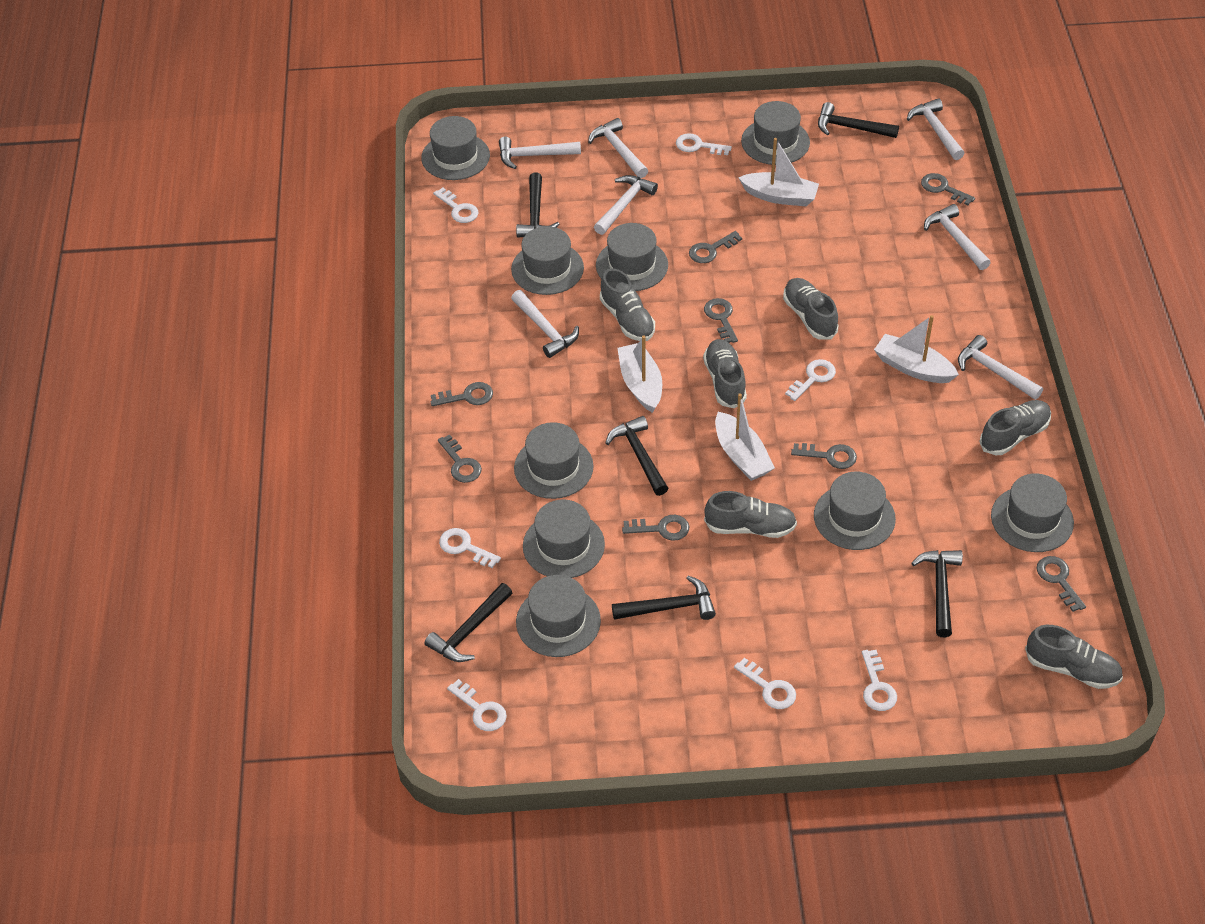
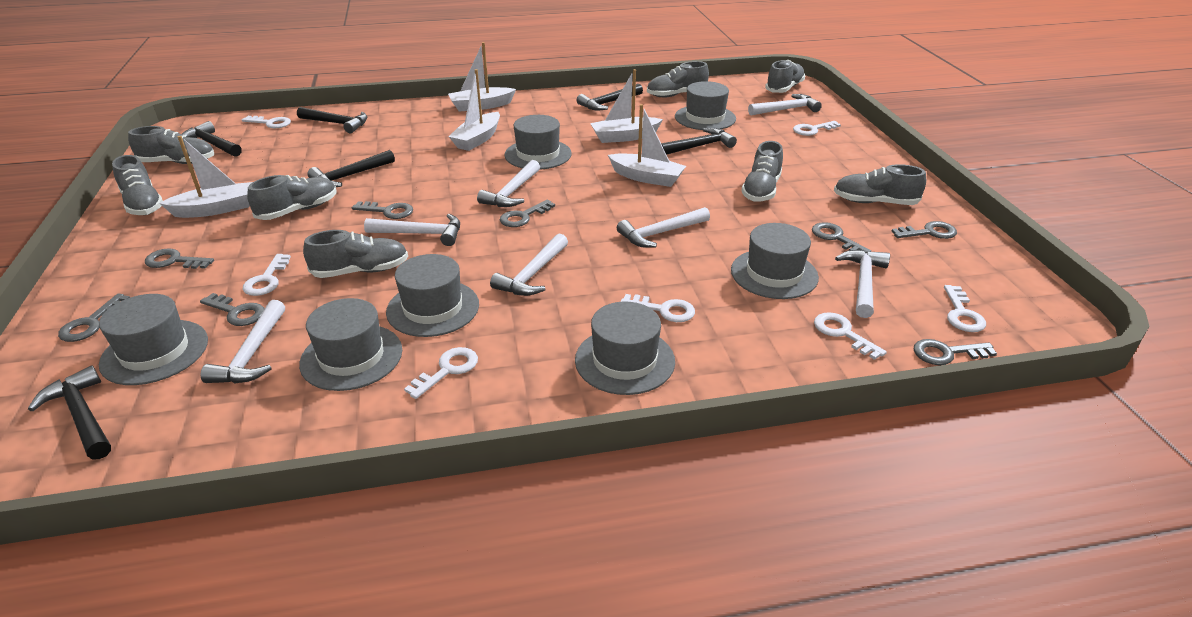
grey hat: 9 -> 7
grey shoe: 6 -> 8
white boat: 4 -> 5

